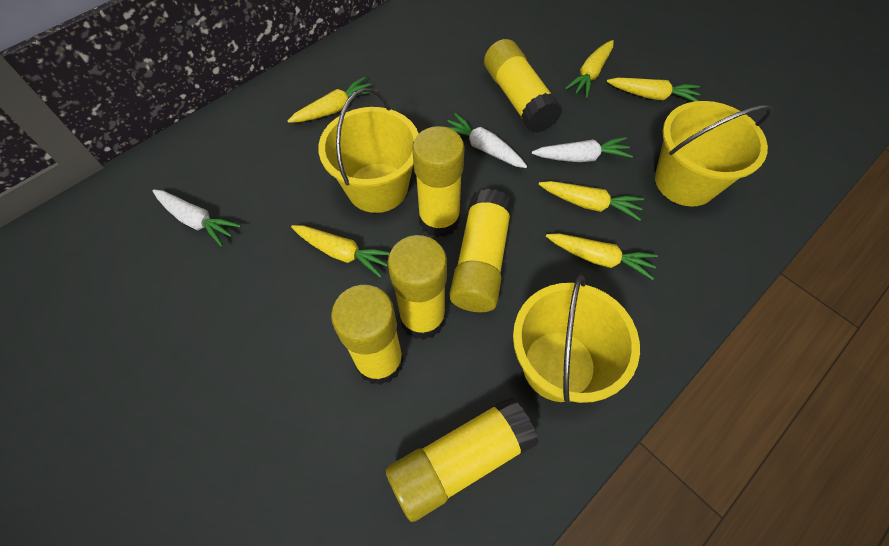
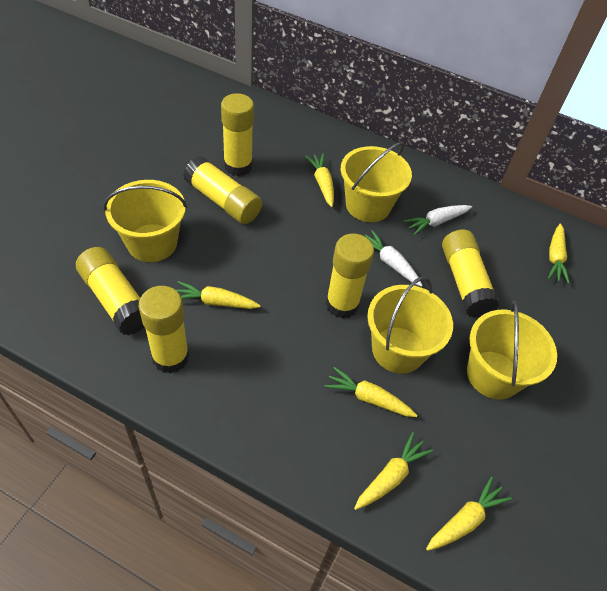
white carrot: 3 -> 2
yellow bucket: 3 -> 4

